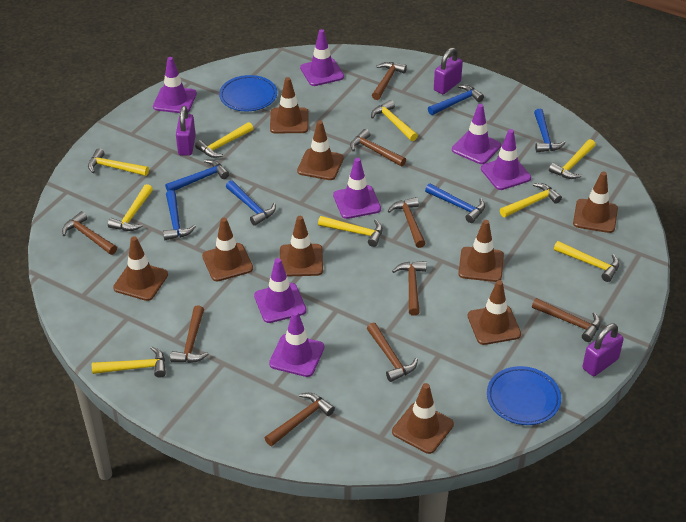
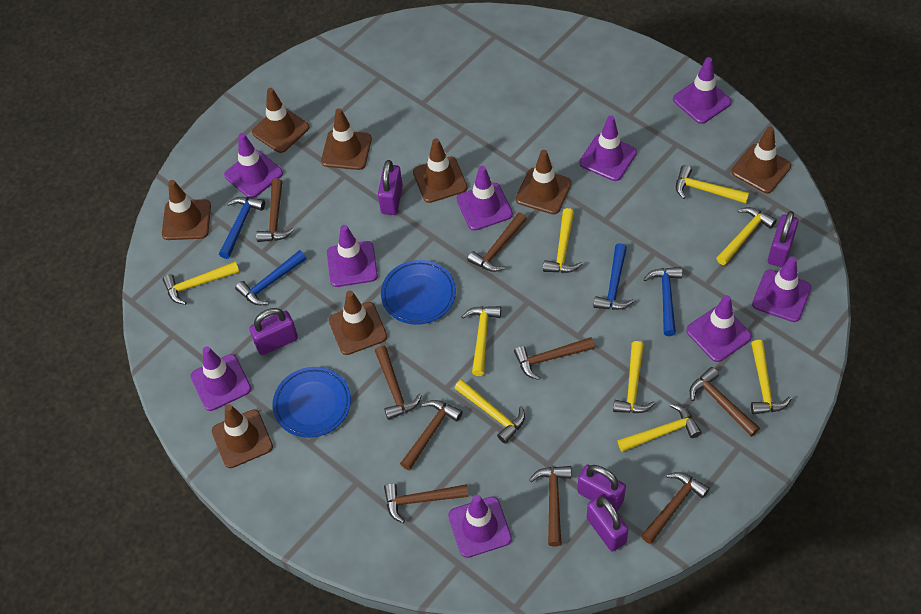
blue hammer: 6 -> 4
brown traffic cone: 9 -> 8
purple padlock: 3 -> 5
purple traffic cone: 7 -> 9

